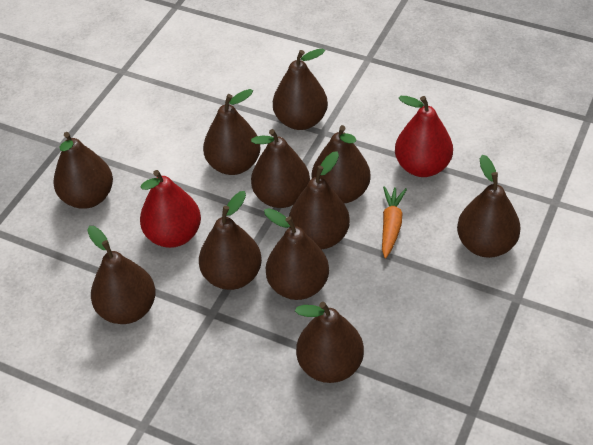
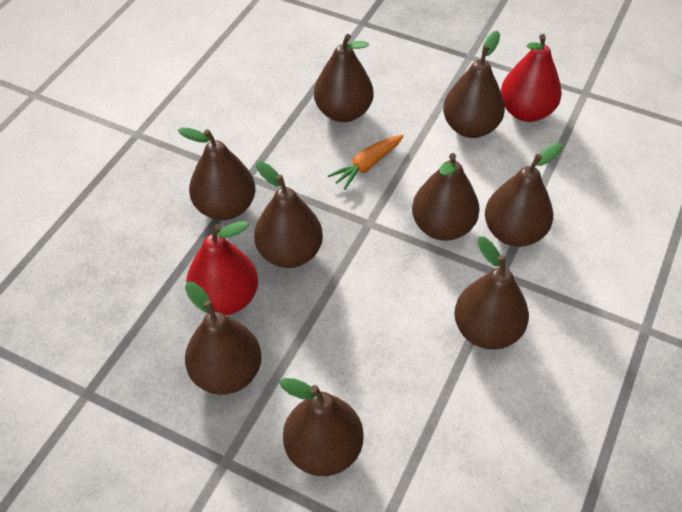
brown pear: 11 -> 9

